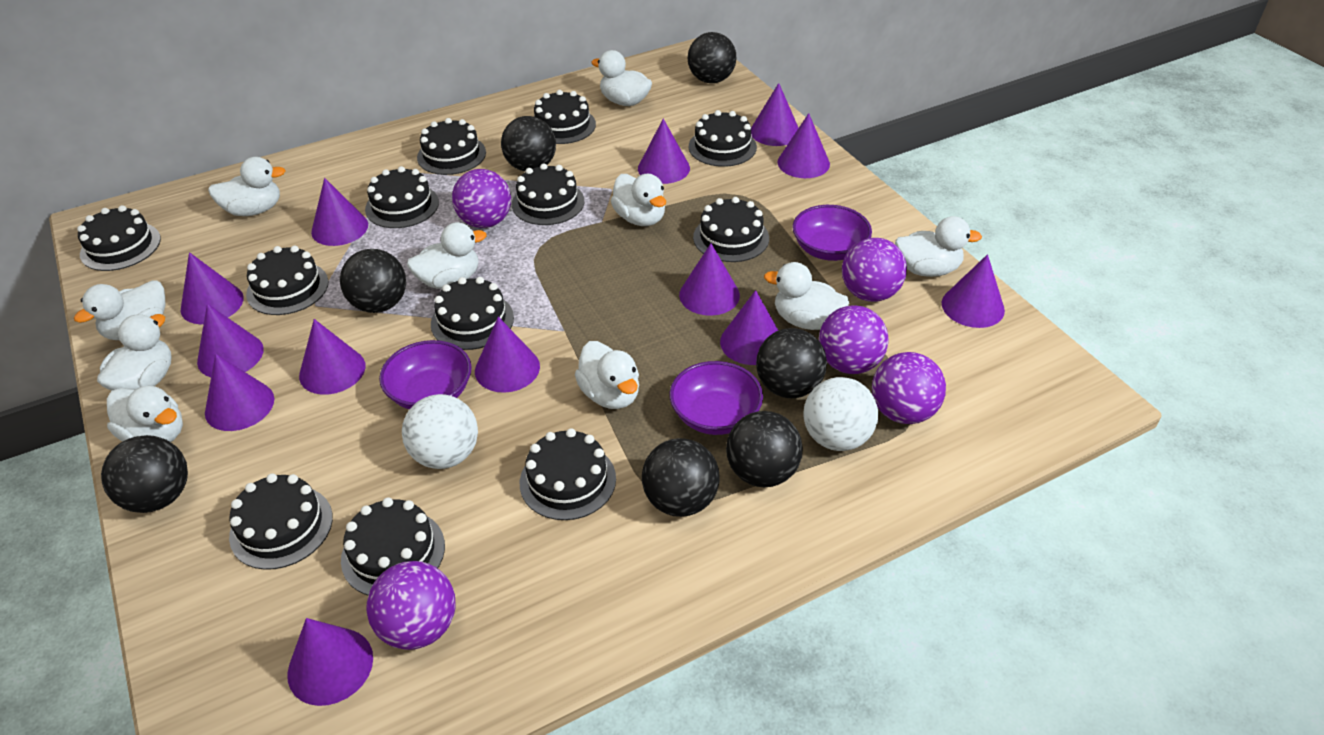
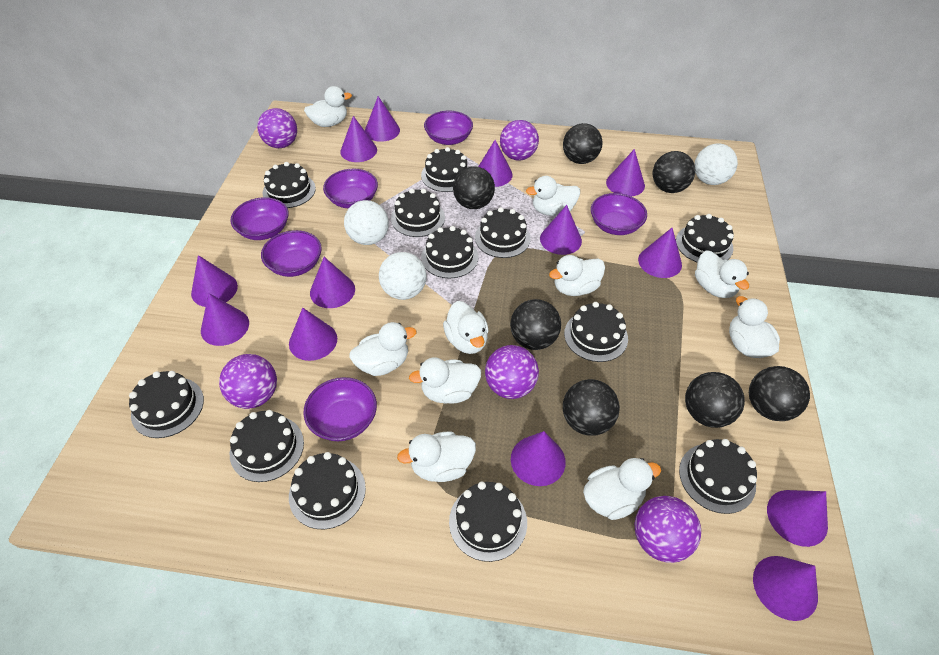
purple bowl: 3 -> 6
white ball: 2 -> 3

